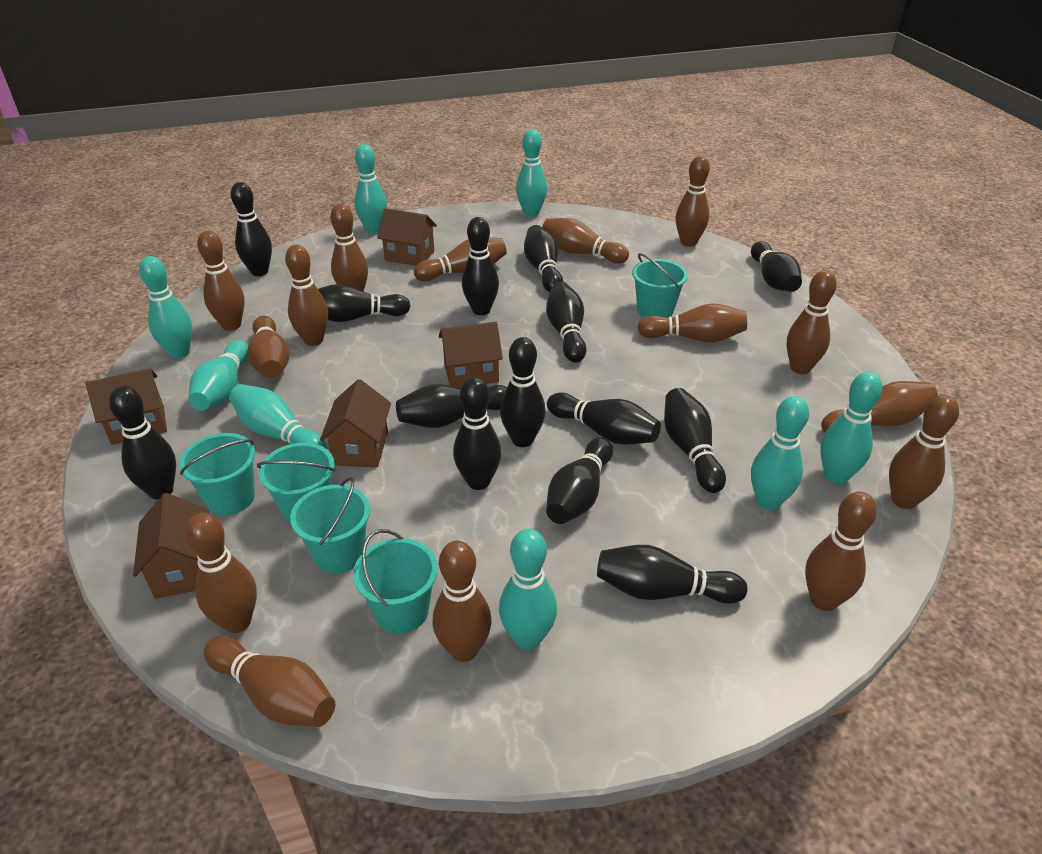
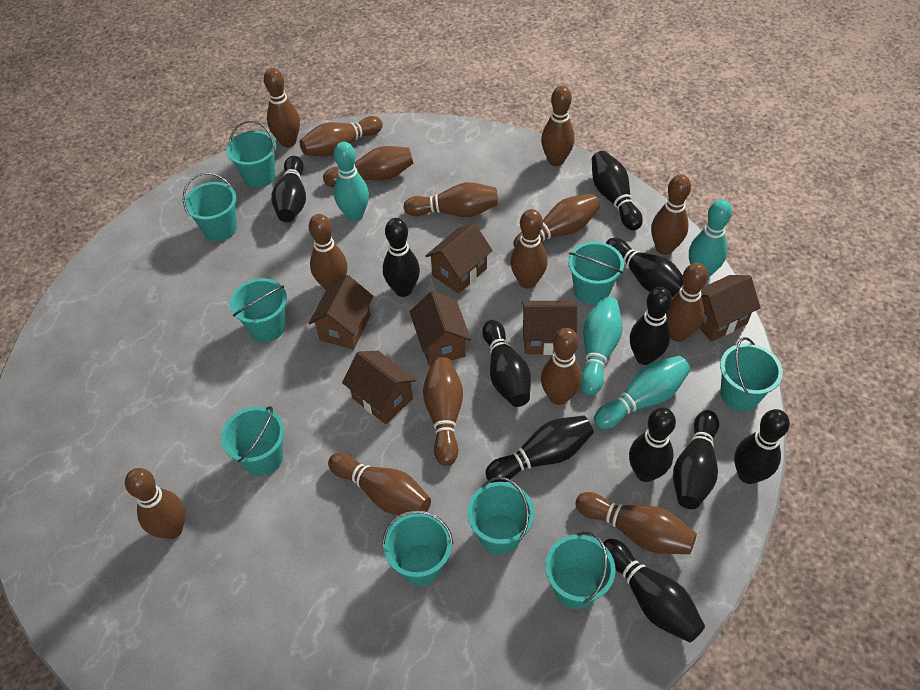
black bowling pin: 14 -> 11
brown house: 5 -> 6
turquoise bowling pin: 8 -> 4
turquoise bucket: 5 -> 9

